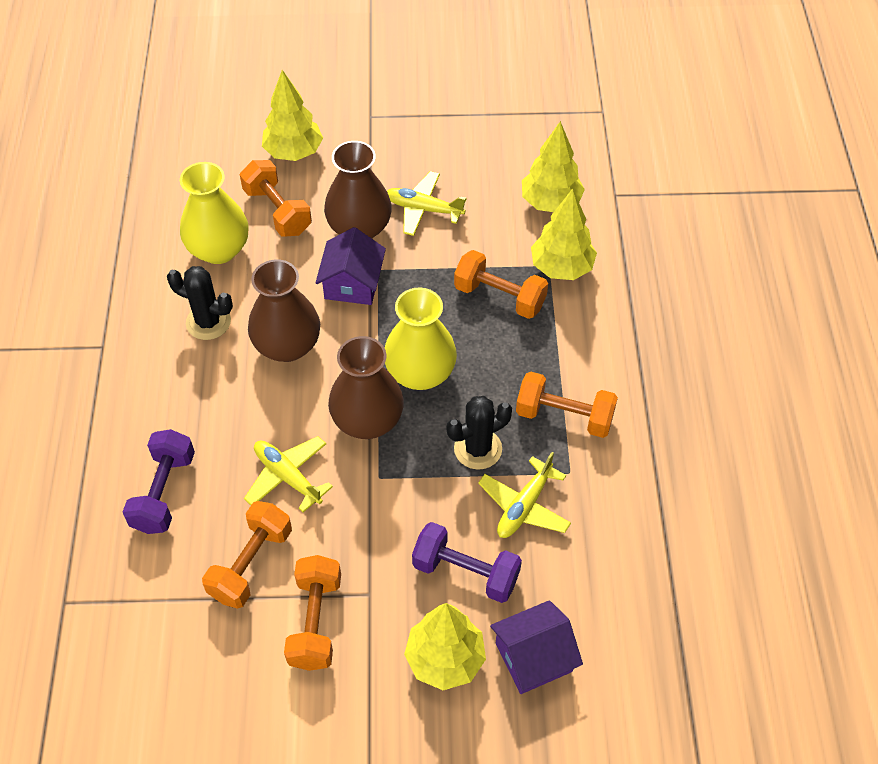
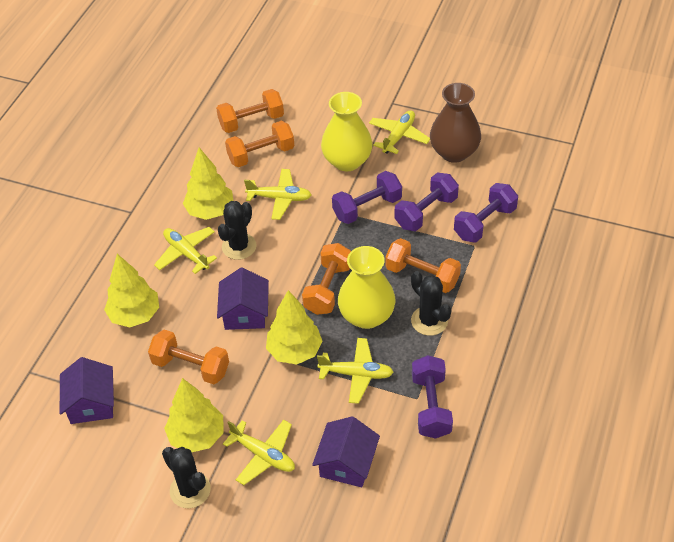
black cactus: 2 -> 3
brown vase: 3 -> 1
purple dumbbell: 2 -> 4
purple house: 2 -> 3
yellow plane: 3 -> 5

